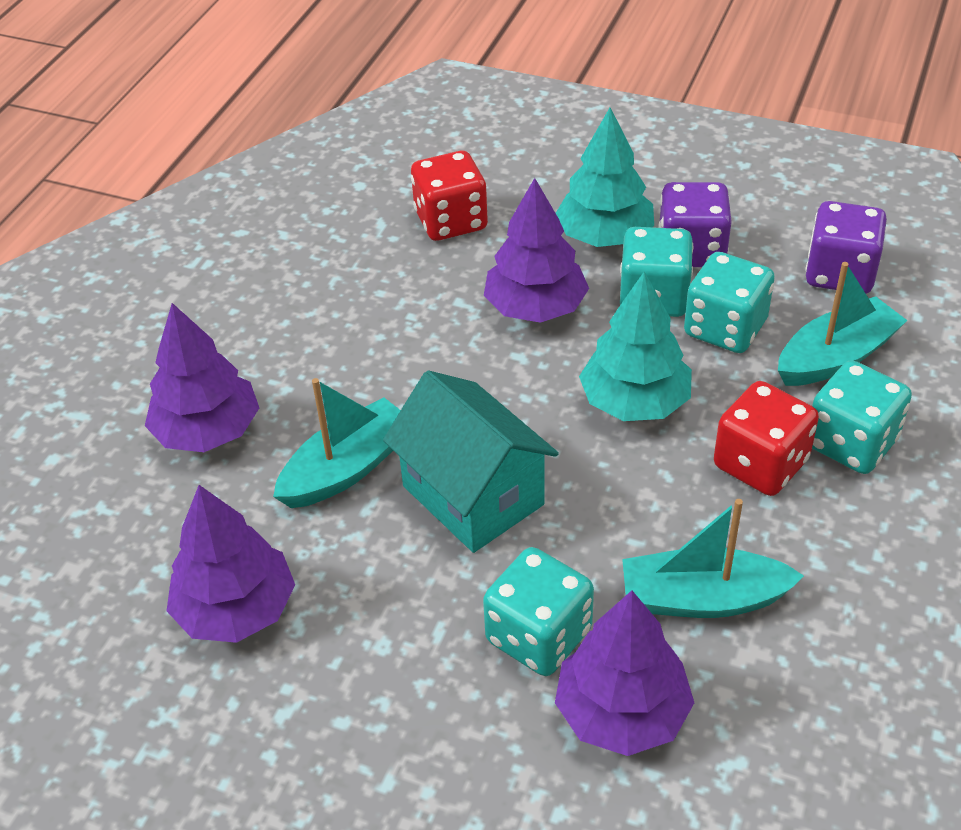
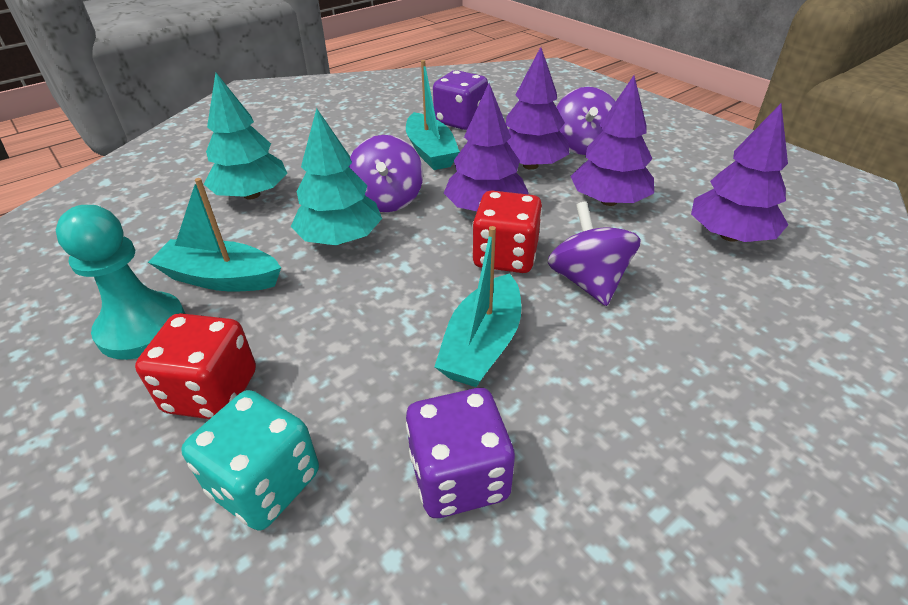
purple spinning top: 0 -> 3
turquoise dice: 4 -> 1
turquoise house: 1 -> 0
turquoise pawn: 0 -> 1

